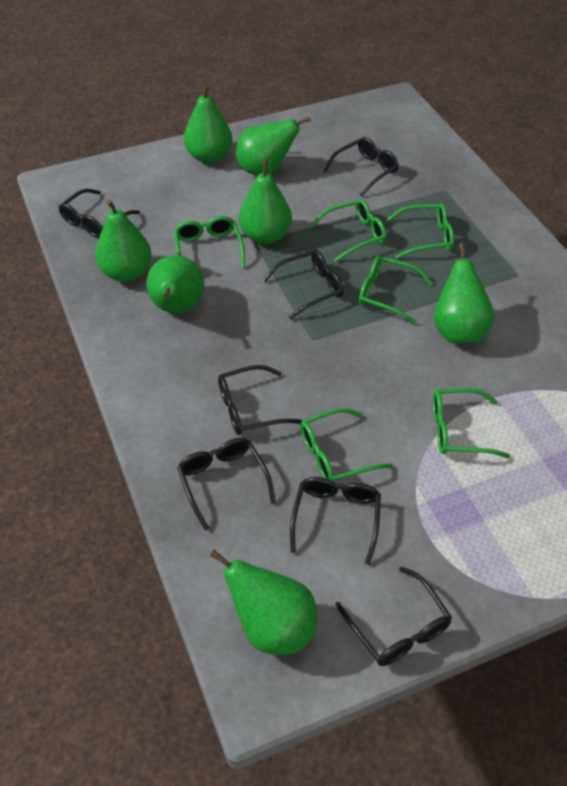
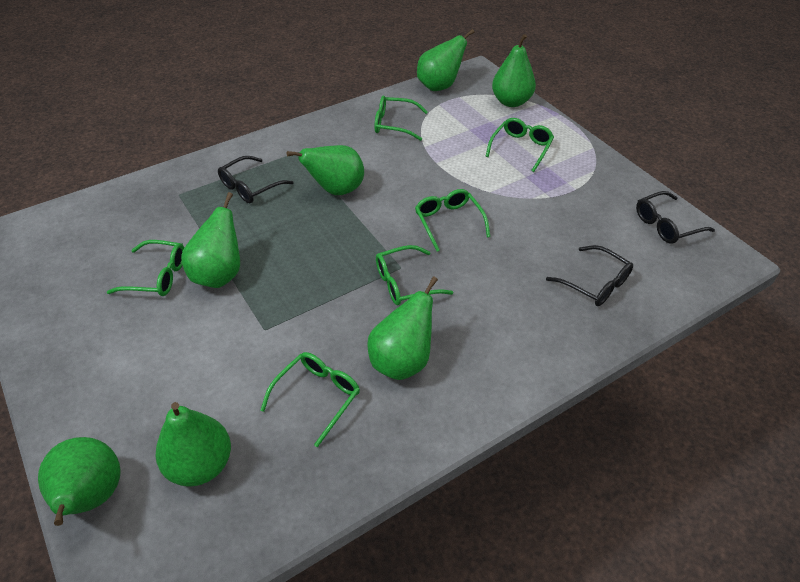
black glasses: 7 -> 3

